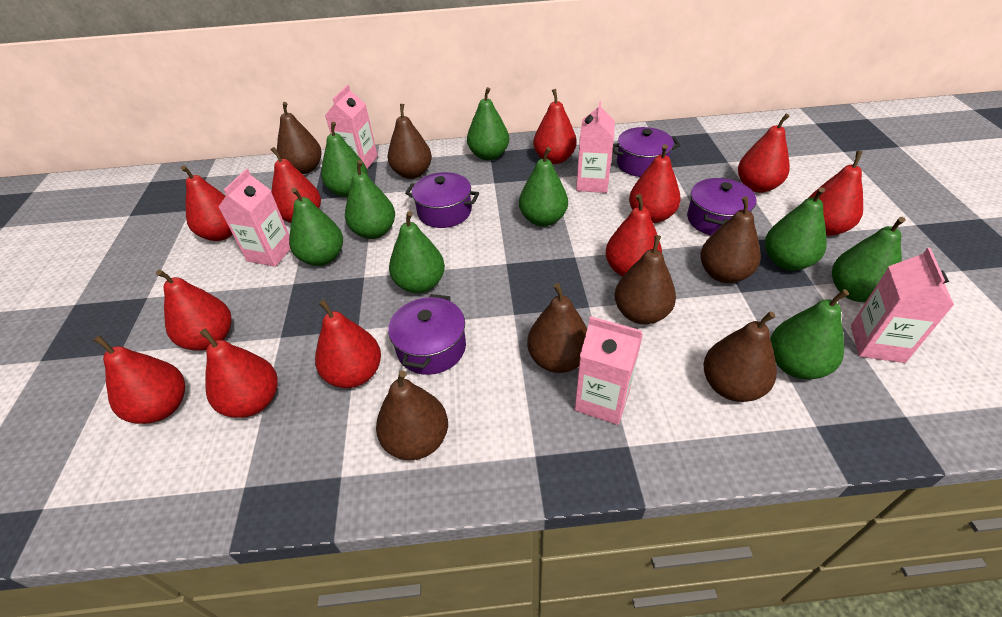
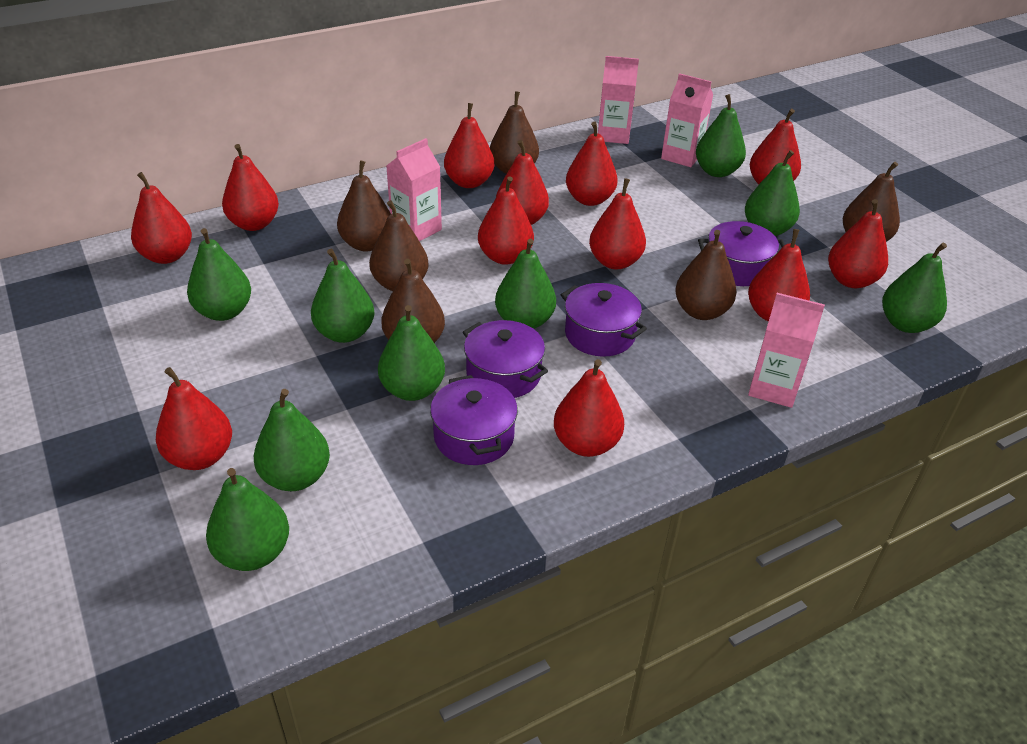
brown pear: 7 -> 6
pink carton: 5 -> 4
red pear: 11 -> 12

